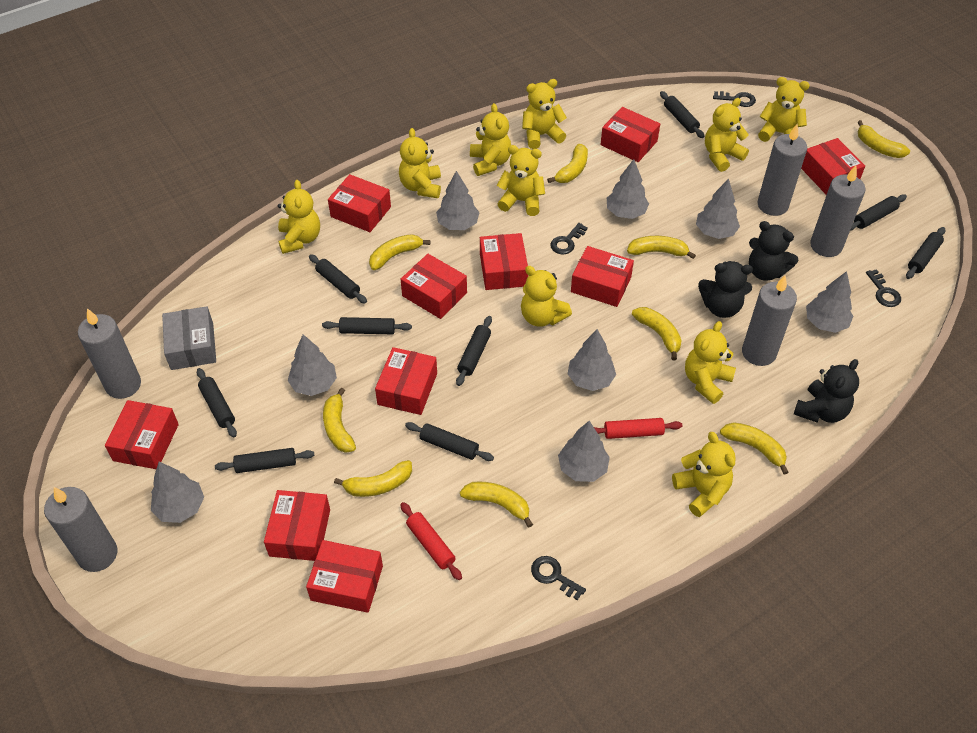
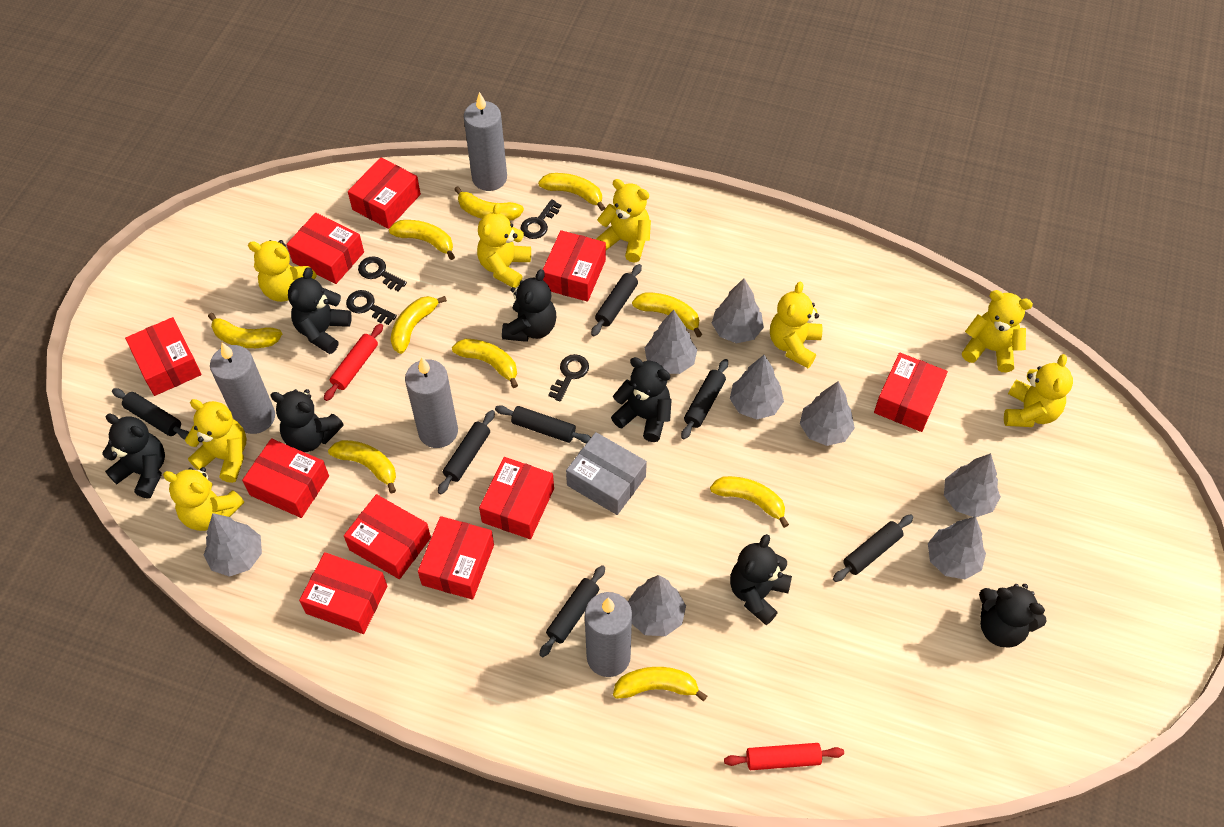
black rolling pin: 9 -> 7
black teddy bear: 3 -> 7
grey candle: 5 -> 4
yellow banana: 9 -> 10
yellow teddy bear: 10 -> 8

